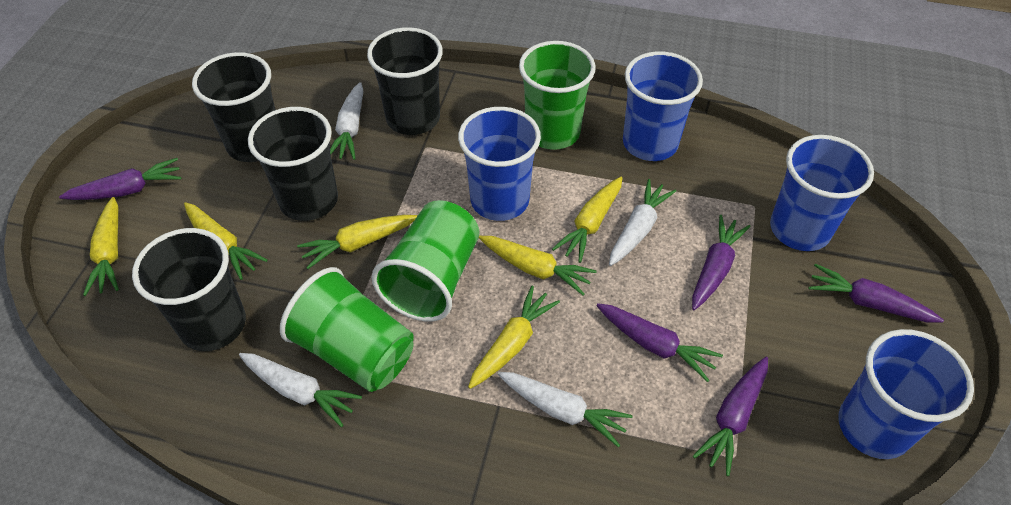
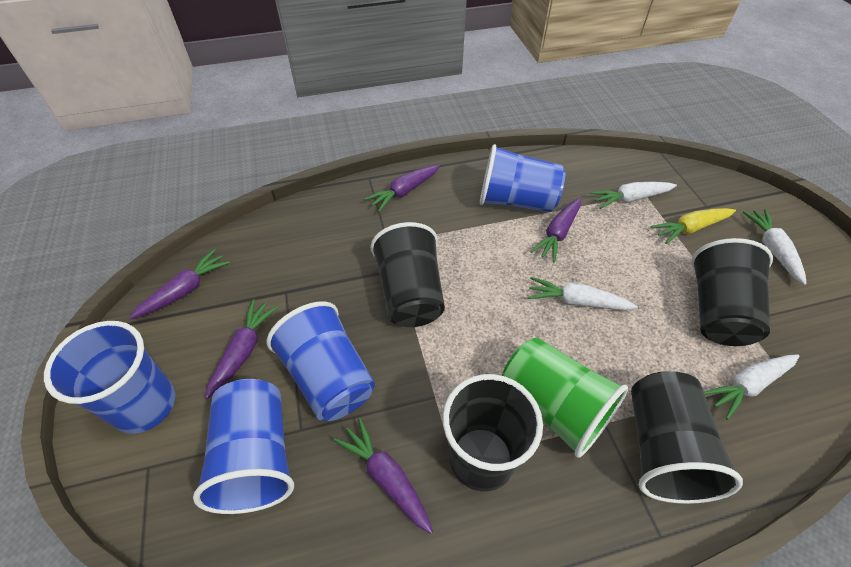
green cup: 3 -> 1
yellow carrot: 6 -> 1

